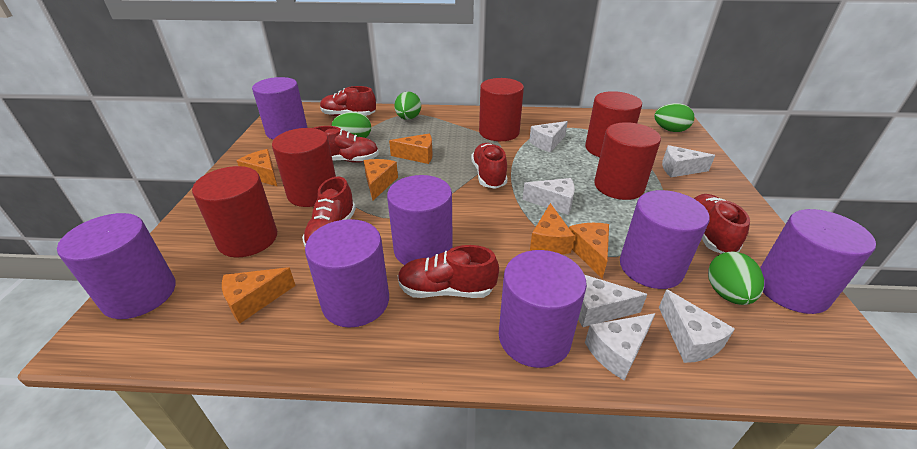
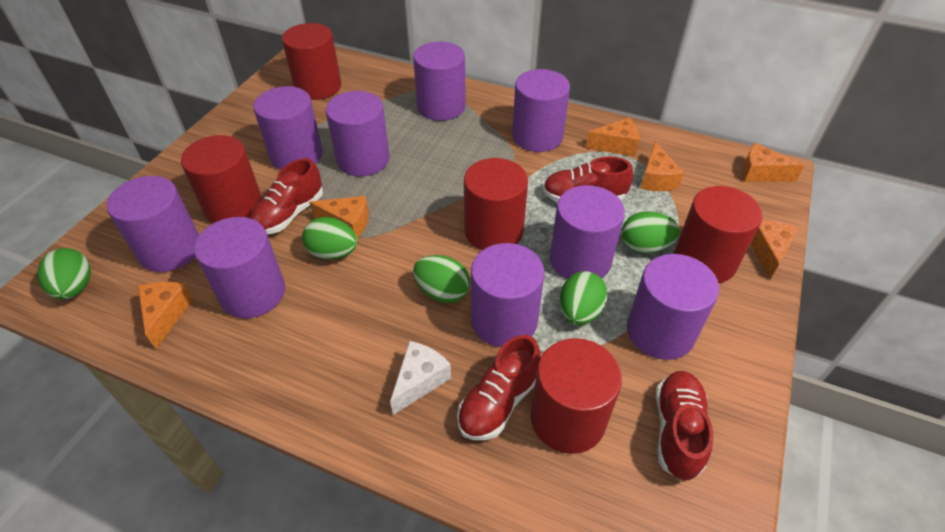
green egg: 4 -> 5
purple cylinder: 7 -> 9
red shoe: 6 -> 4
white cheese: 6 -> 1

